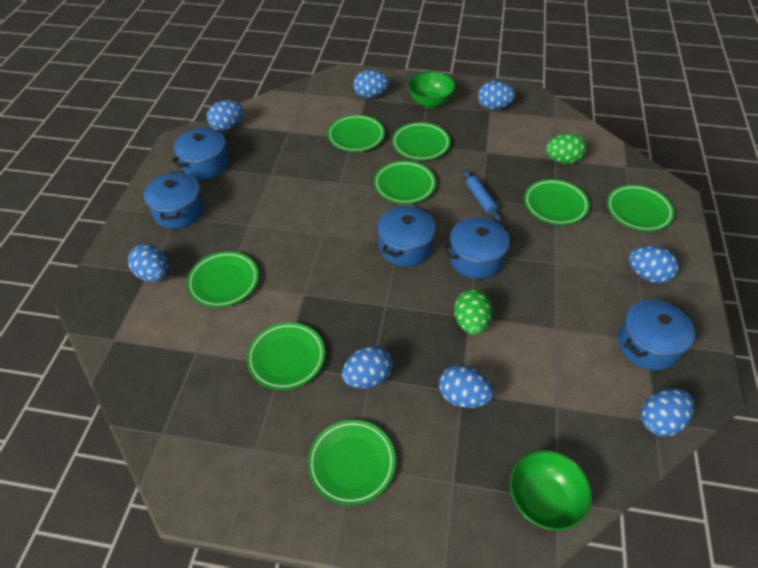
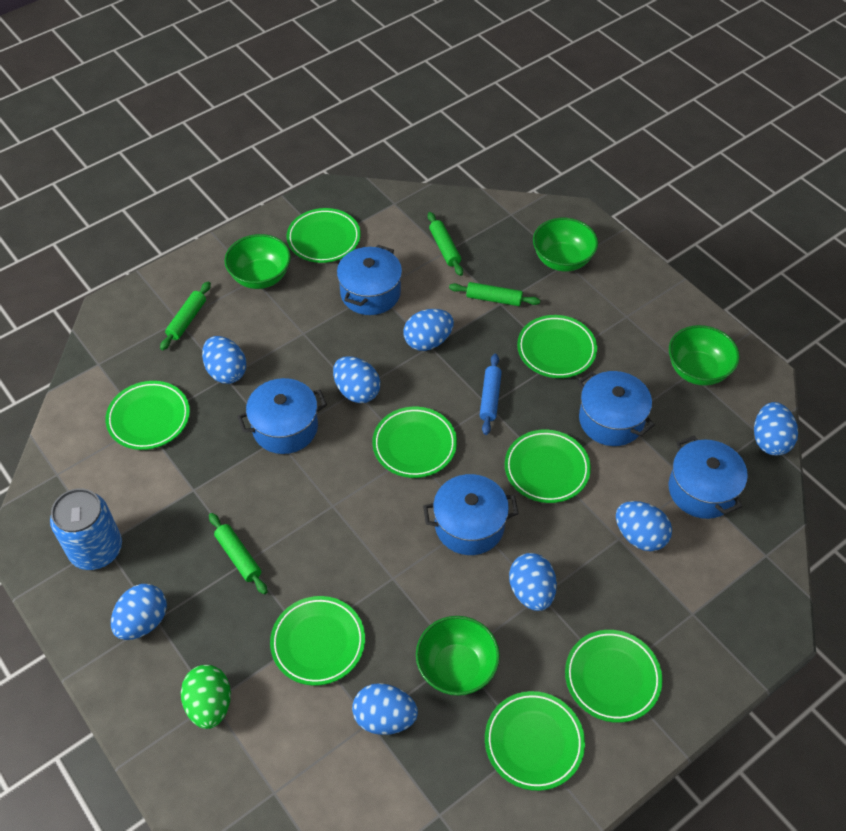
blue can: 0 -> 1
green bowl: 2 -> 4
green egg: 2 -> 1
green rolling pin: 0 -> 4

